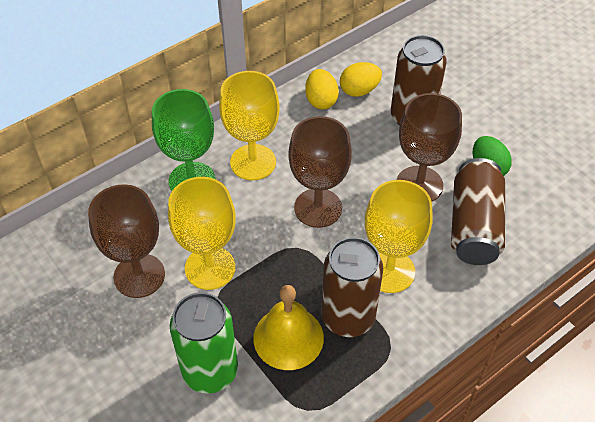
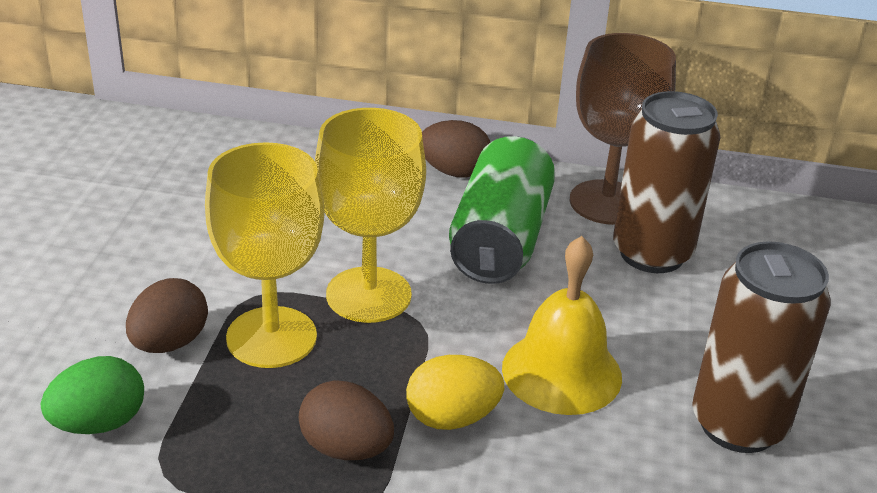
brown can: 3 -> 2
brown egg: 0 -> 3
brown goblet: 3 -> 1
green goblet: 1 -> 0
yellow egg: 2 -> 1
yellow goblet: 3 -> 2

